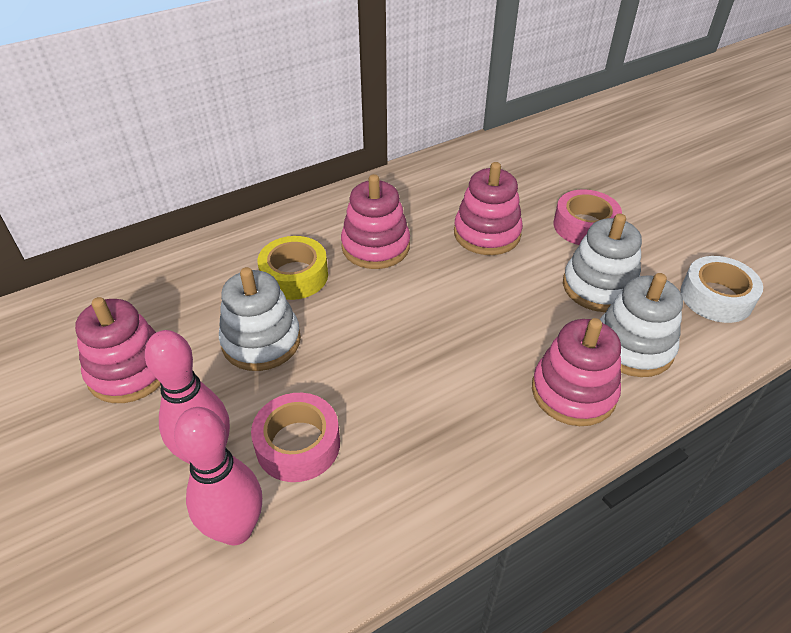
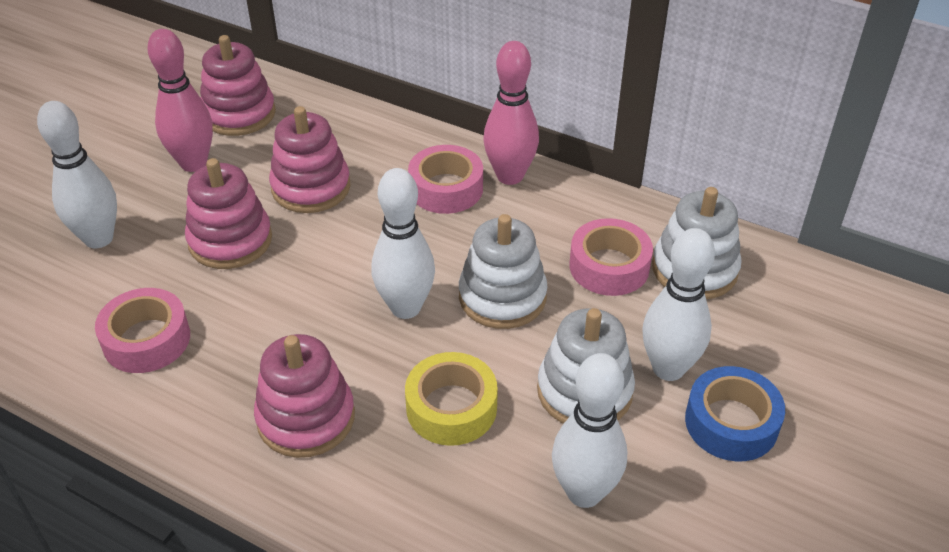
blue tape: 0 -> 1
pink tape: 2 -> 3
white bowling pin: 0 -> 4
white tape: 1 -> 0

